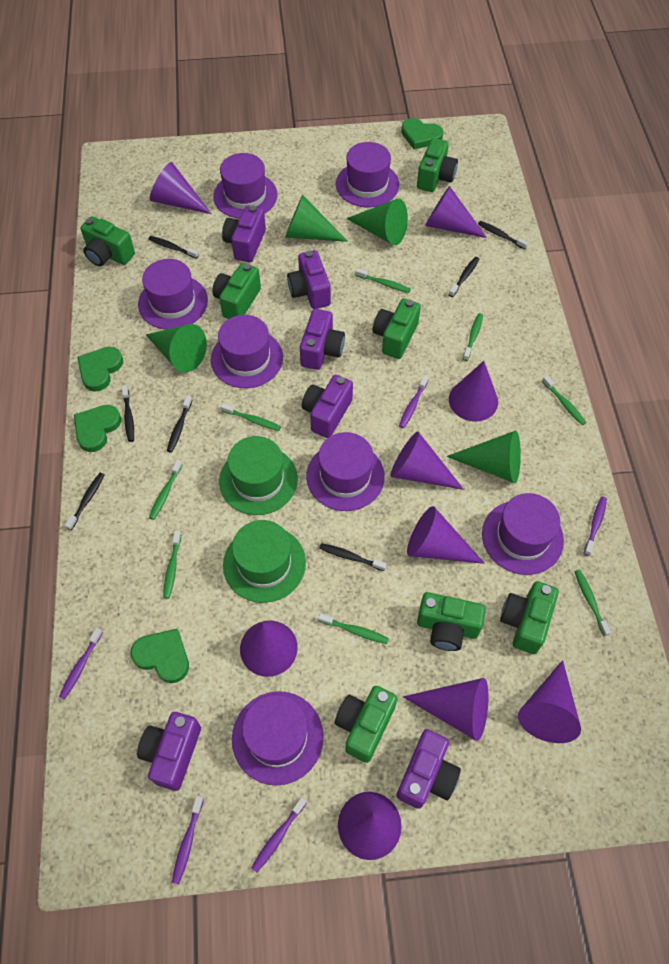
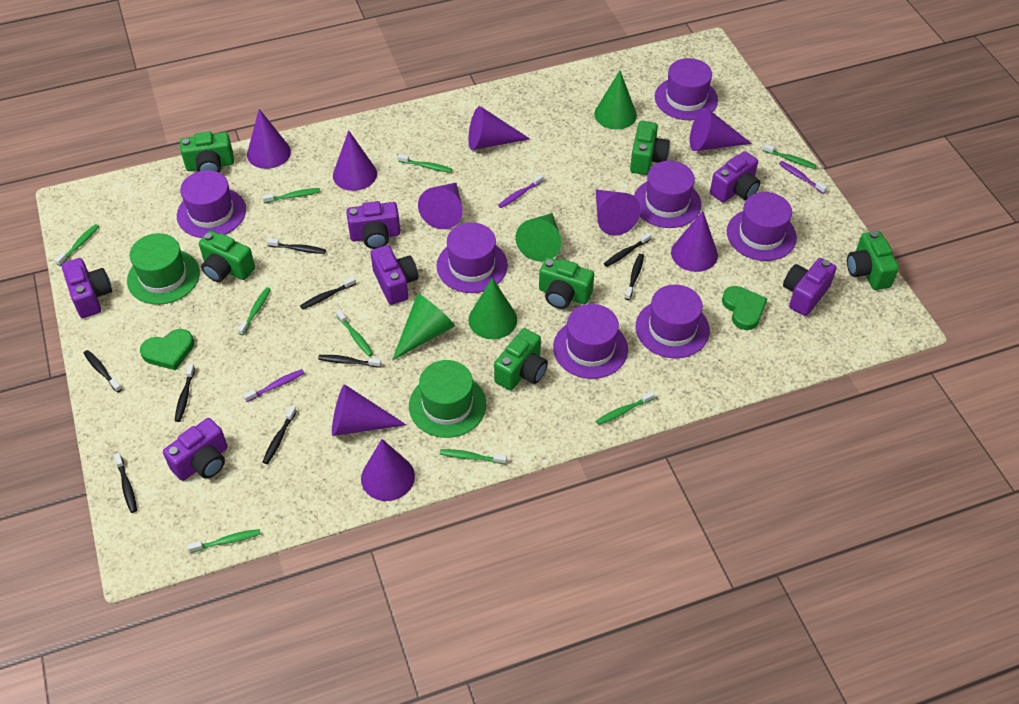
black toothbrush: 7 -> 9
green camera: 7 -> 6
green heart: 4 -> 2
green toothbrush: 8 -> 9
purple toothbrush: 5 -> 3

